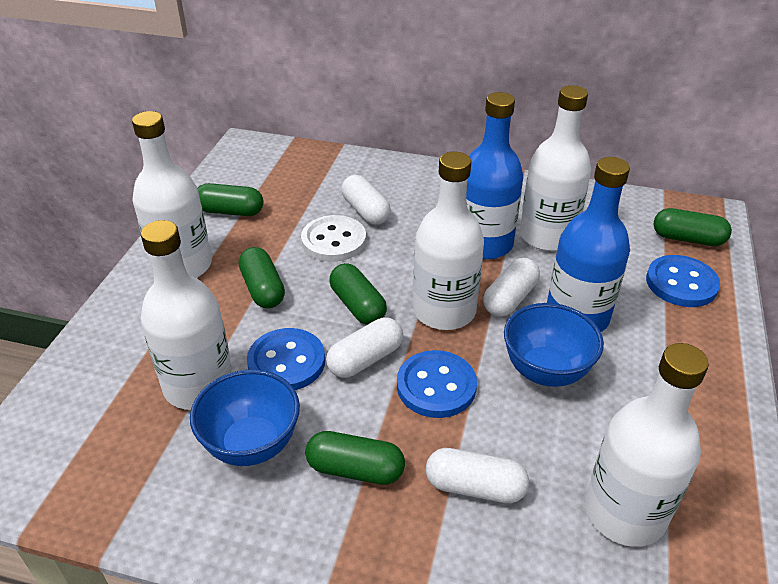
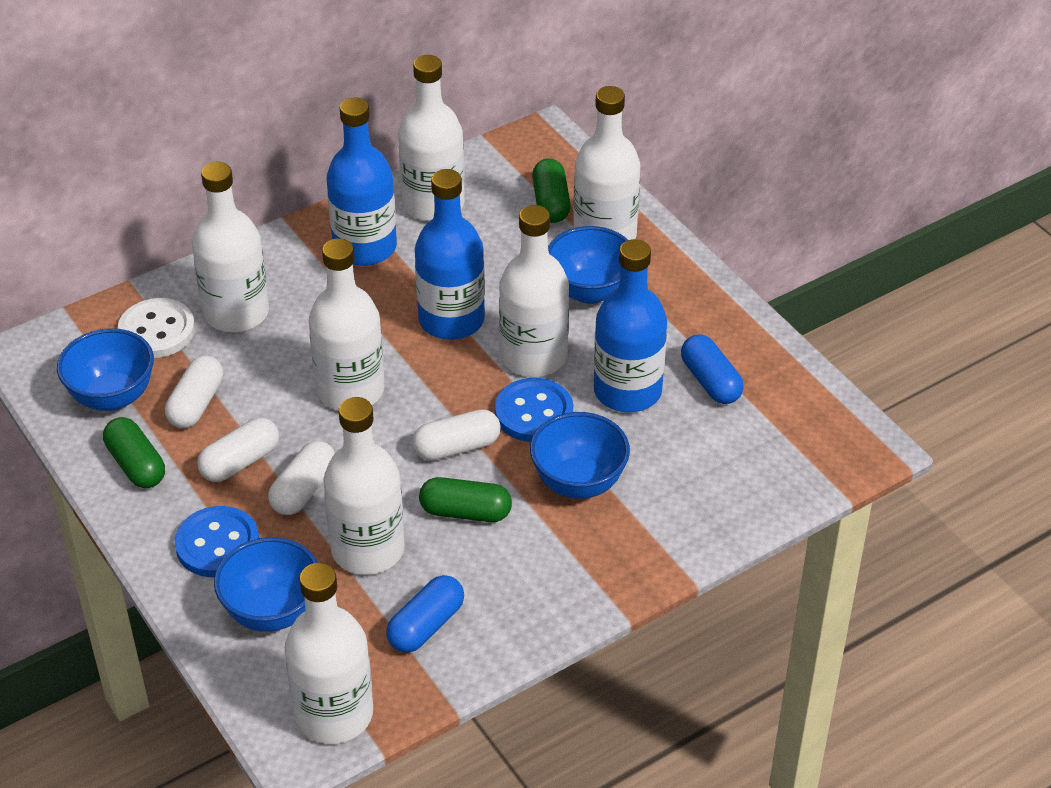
blue bottle: 2 -> 3
blue bowl: 2 -> 4
blue button: 3 -> 2
blue capsule: 0 -> 2
green capsule: 5 -> 3
white bottle: 5 -> 7

